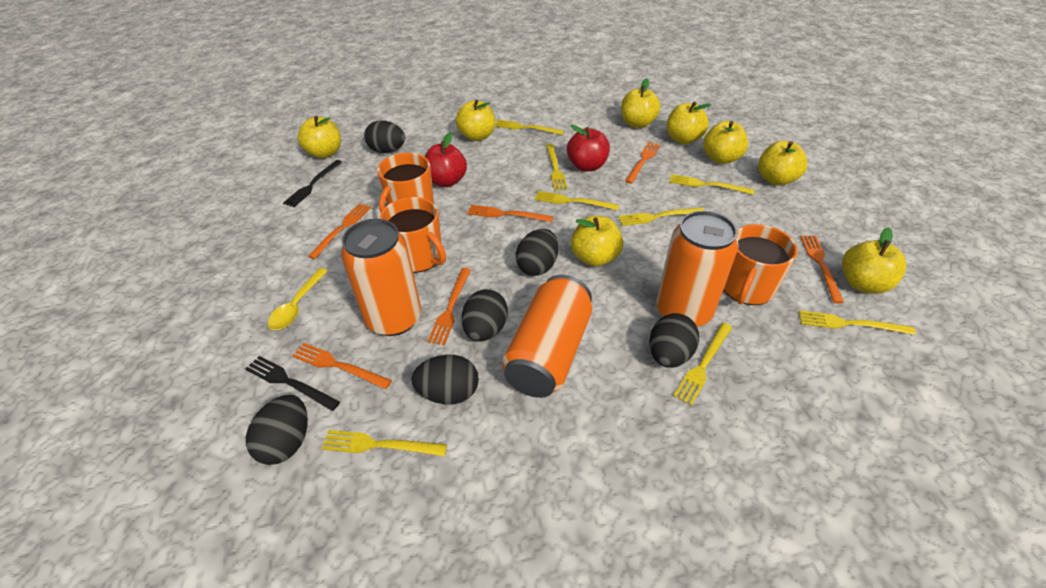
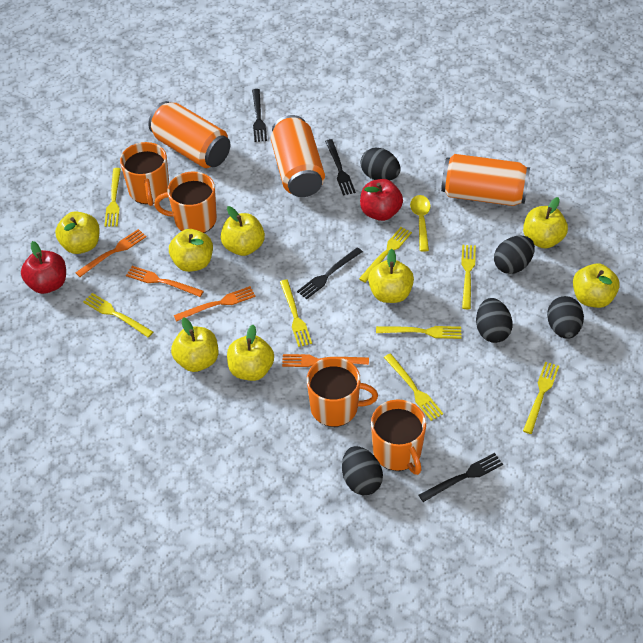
black egg: 6 -> 5
black fork: 2 -> 4
orange fork: 6 -> 4
orange mug: 3 -> 4

